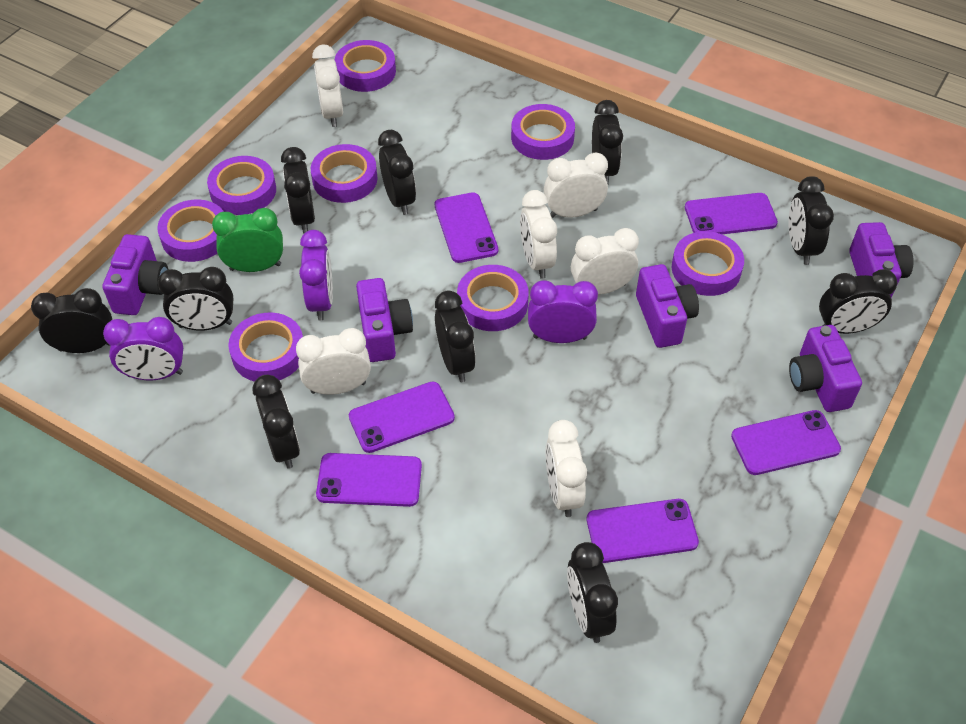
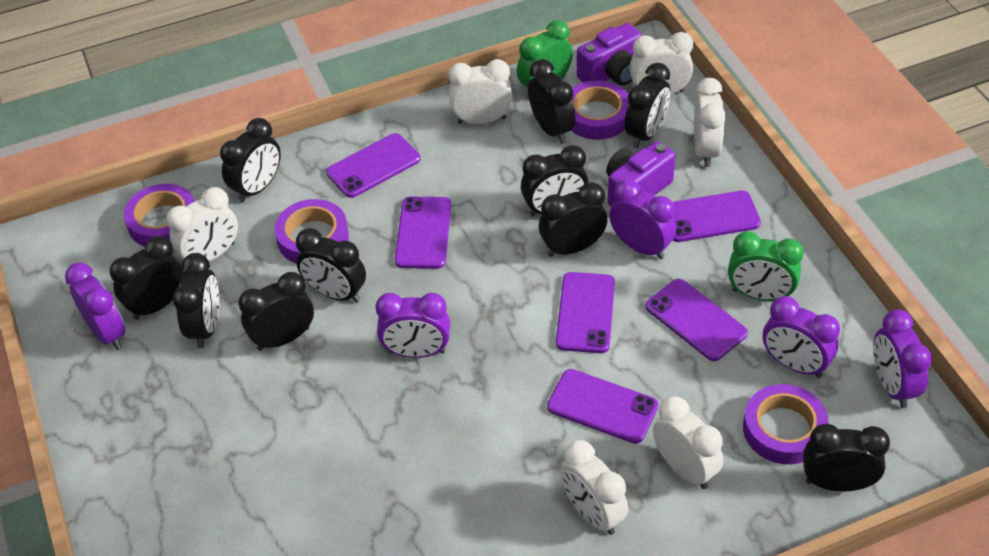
green clock: 1 -> 2
purple camera: 5 -> 2
purple clock: 3 -> 5
purple tape: 8 -> 4

